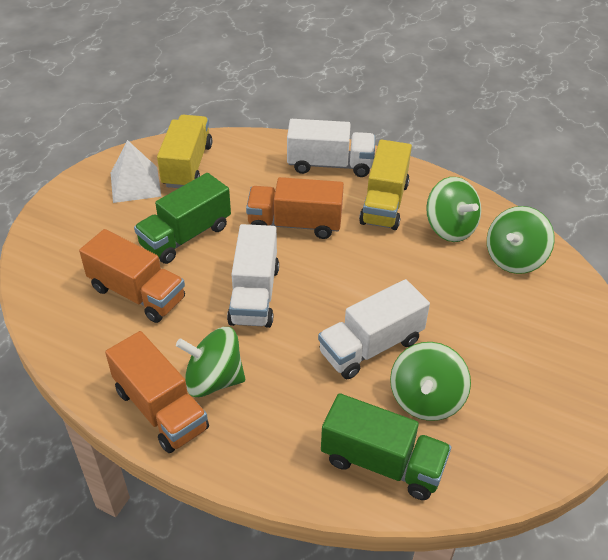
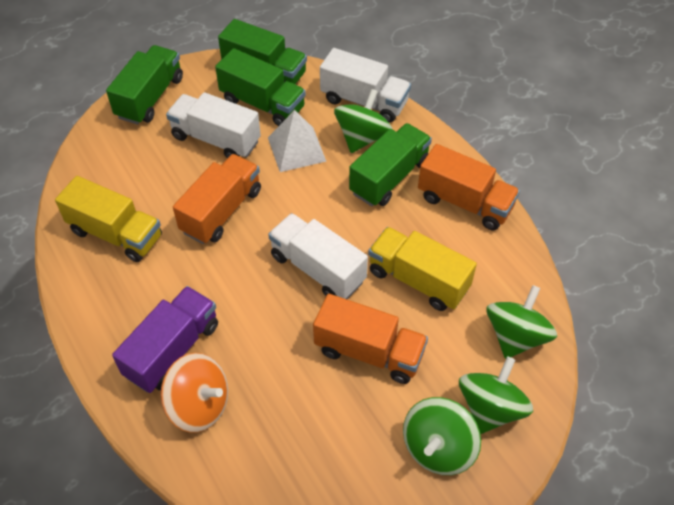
green truck: 2 -> 4
orange spinning top: 0 -> 1
purple truck: 0 -> 1

